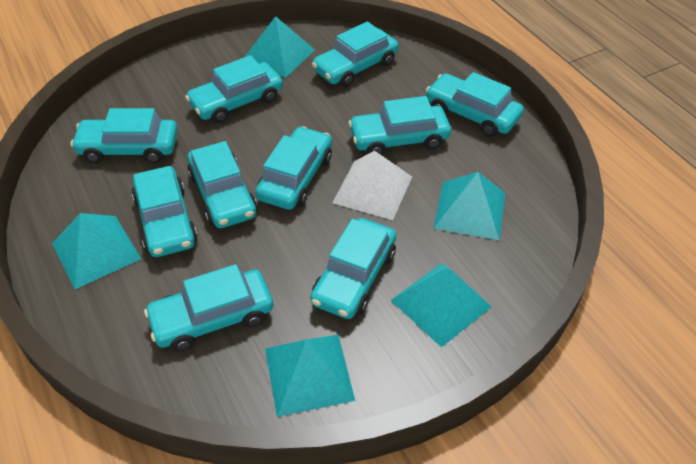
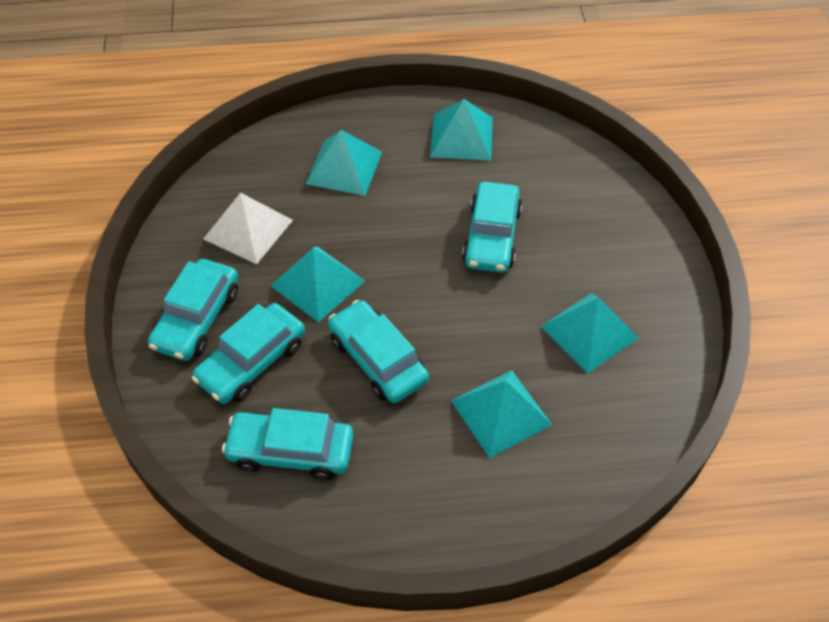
turquoise car: 10 -> 5

